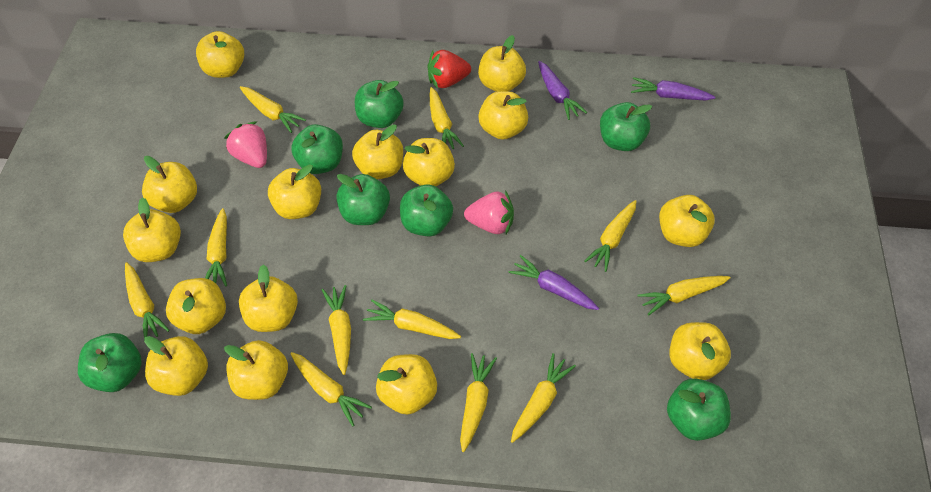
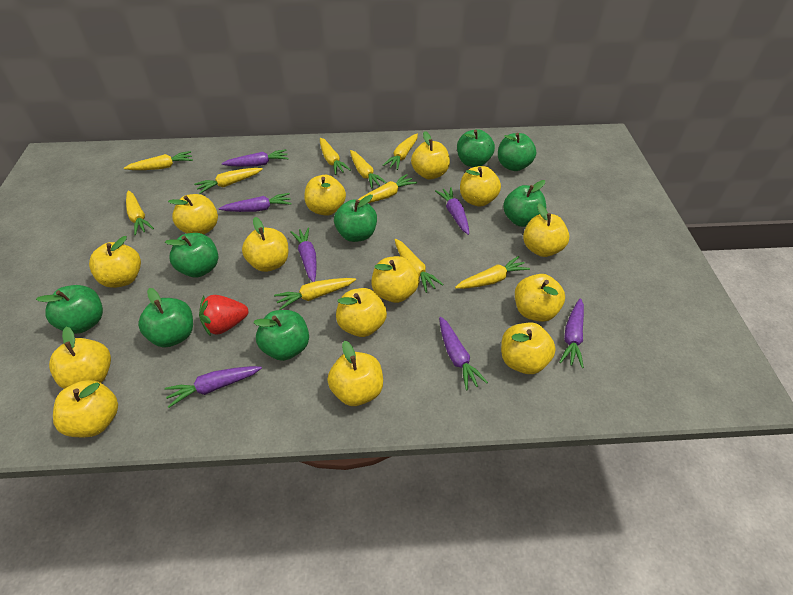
green apple: 7 -> 8
pink strawberry: 2 -> 0
purple carrot: 3 -> 7
yellow apple: 15 -> 14
yellow carrot: 11 -> 10

